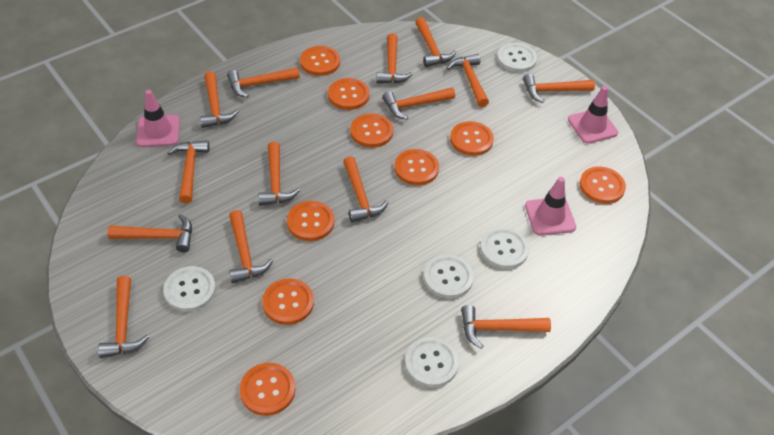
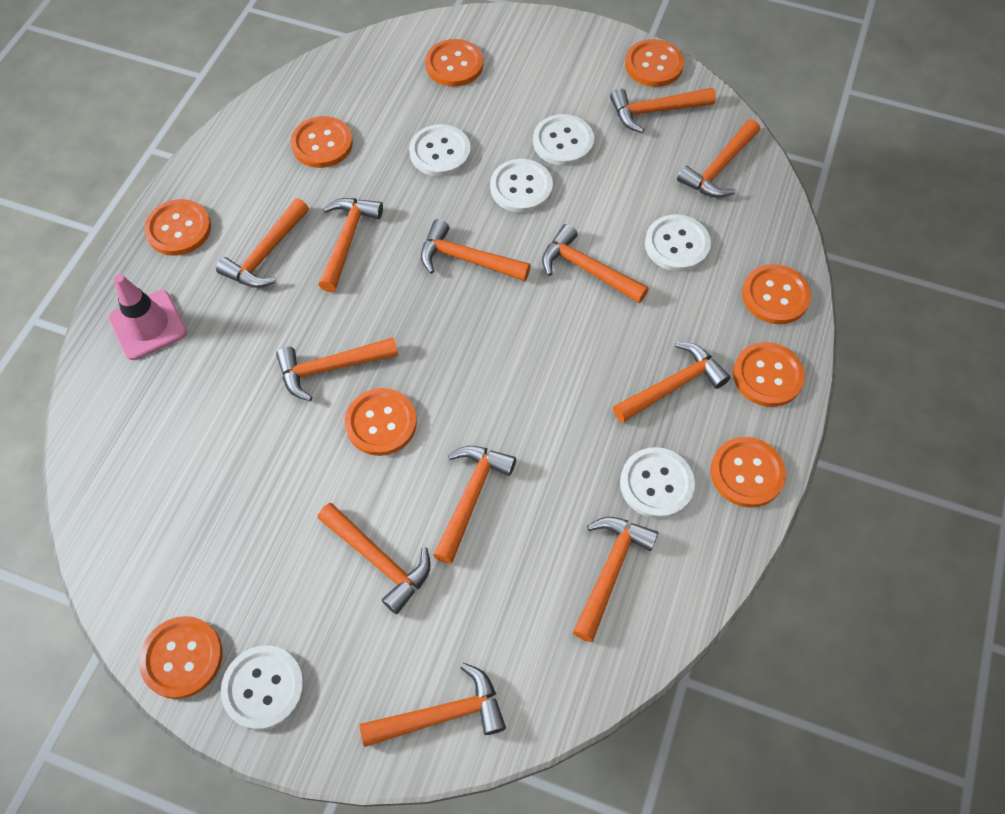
orange hammer: 14 -> 12
pink traffic cone: 3 -> 1
white button: 5 -> 6

